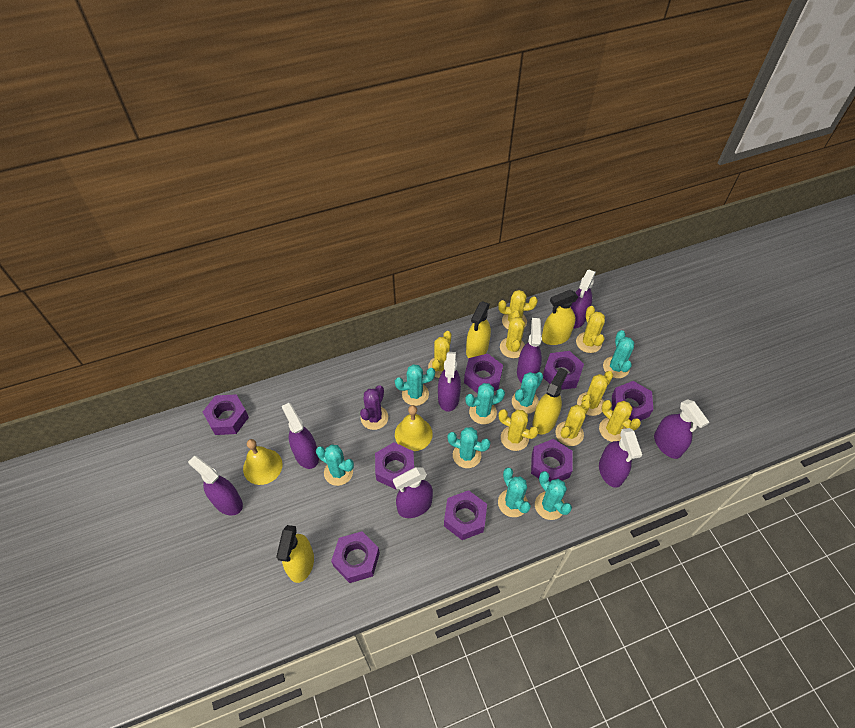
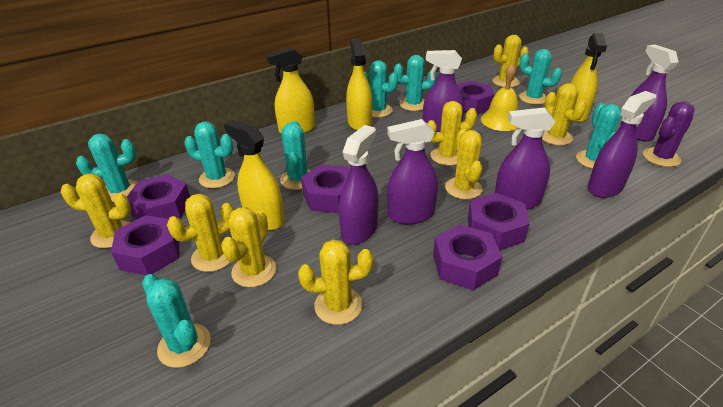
purple nut: 8 -> 6
purple spray bottle: 8 -> 6
yellow bell: 2 -> 1

